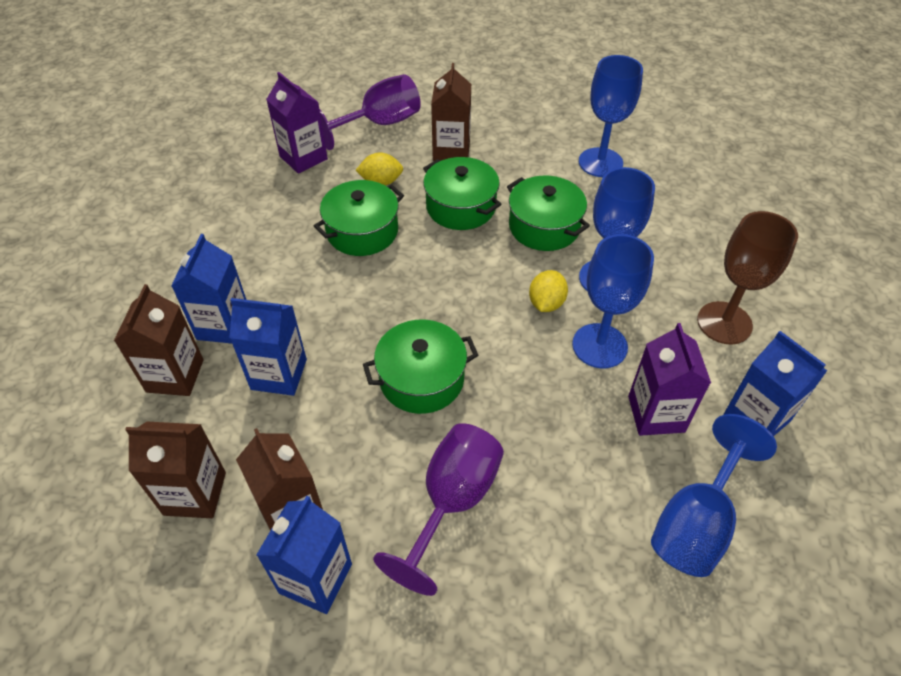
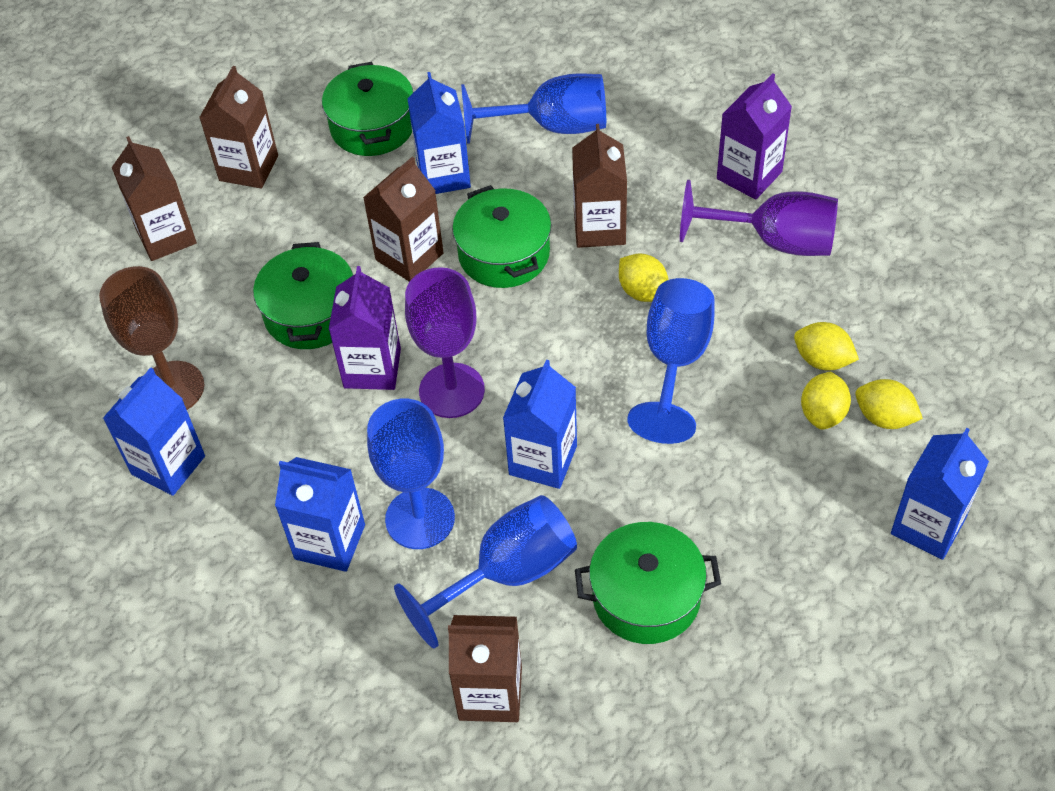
blue carton: 4 -> 5
brown carton: 4 -> 5
yellow lemon: 2 -> 4

